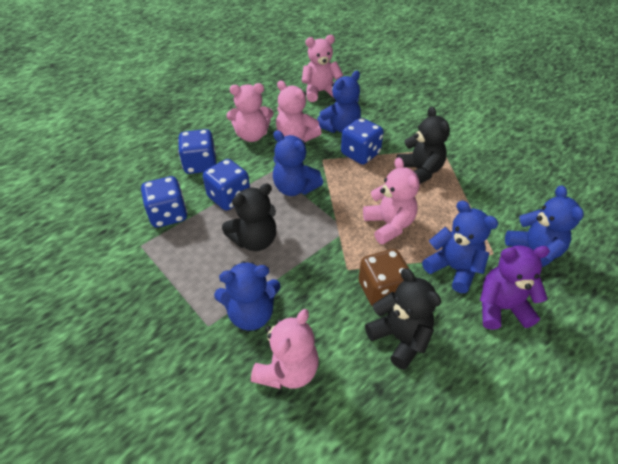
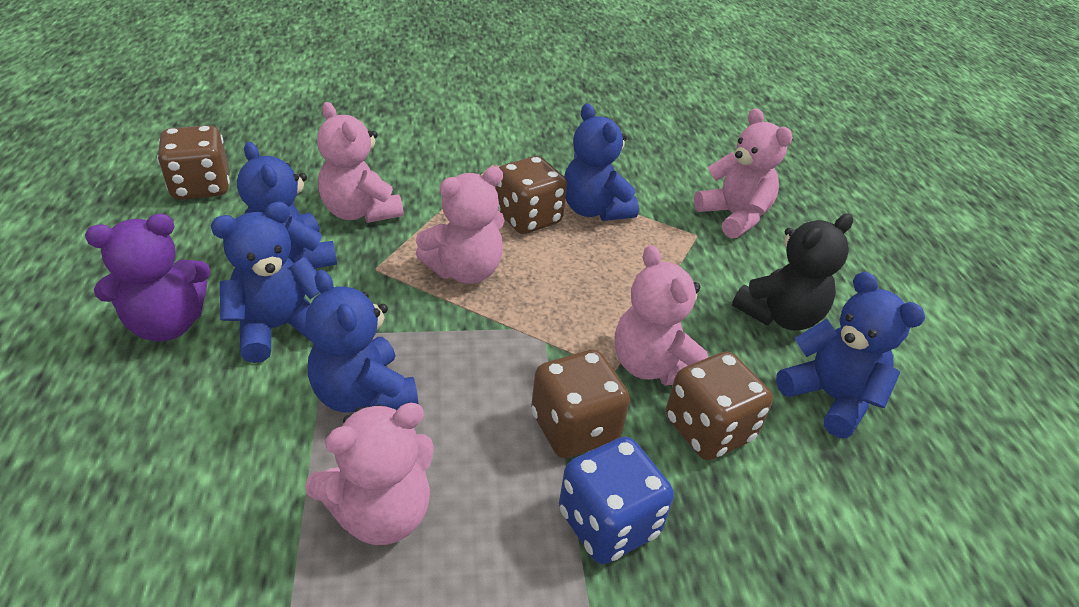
black teddy bear: 3 -> 1
blue dice: 4 -> 1
brown dice: 1 -> 4

